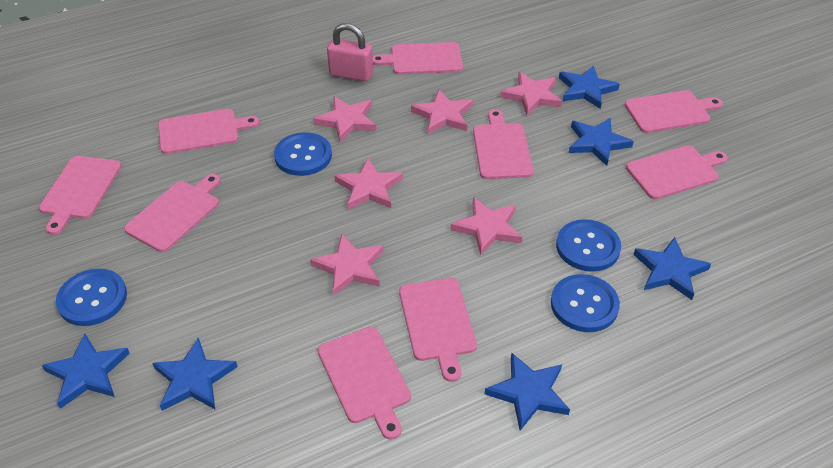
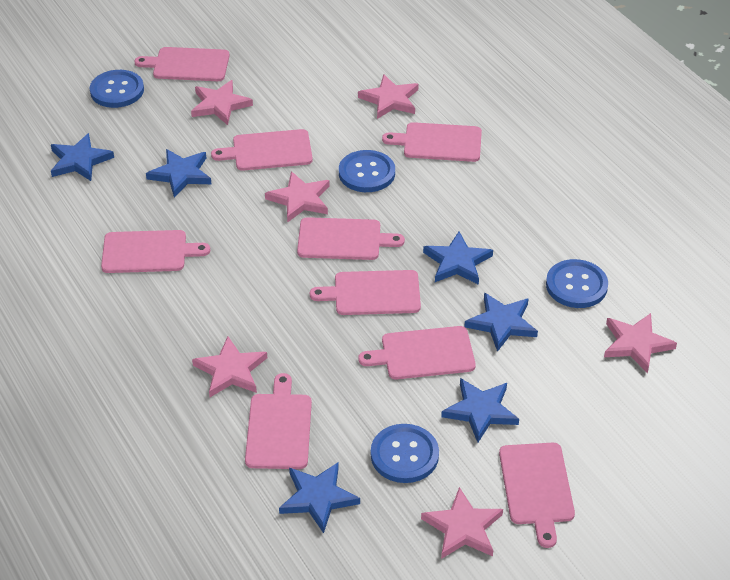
pink padlock: 1 -> 0

